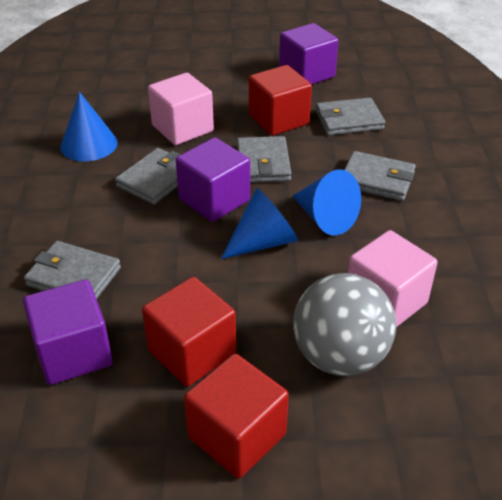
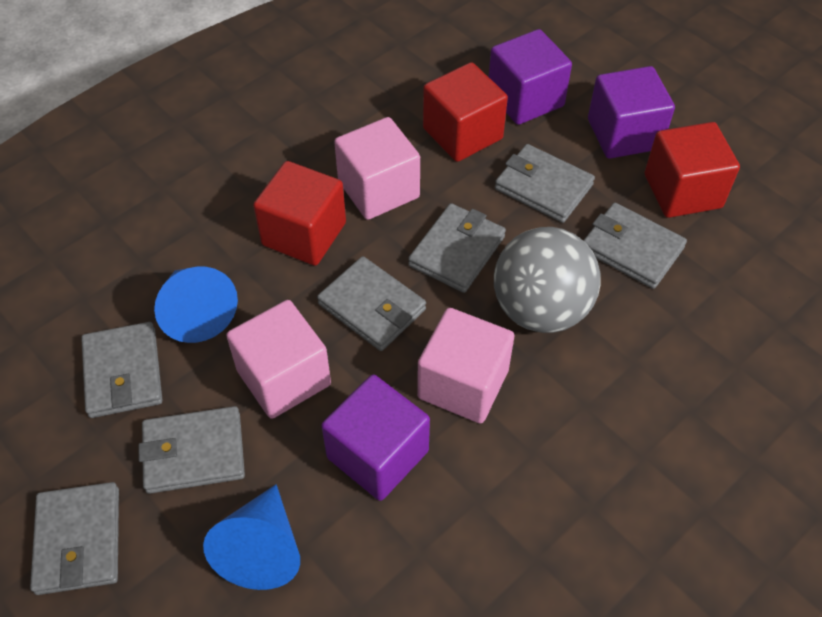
blue cone: 3 -> 2
grey wallet: 5 -> 7
pink cube: 2 -> 3

